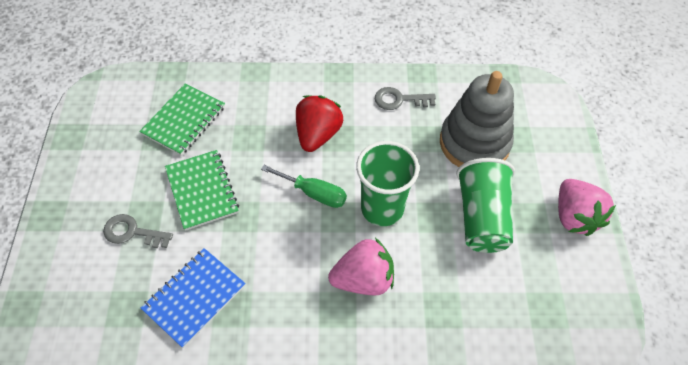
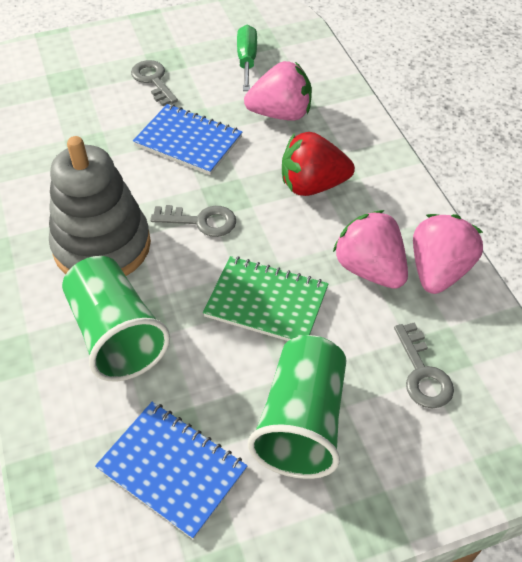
blue notebook: 1 -> 2
green notebook: 2 -> 1
grey key: 2 -> 3
pink strawberry: 2 -> 3

